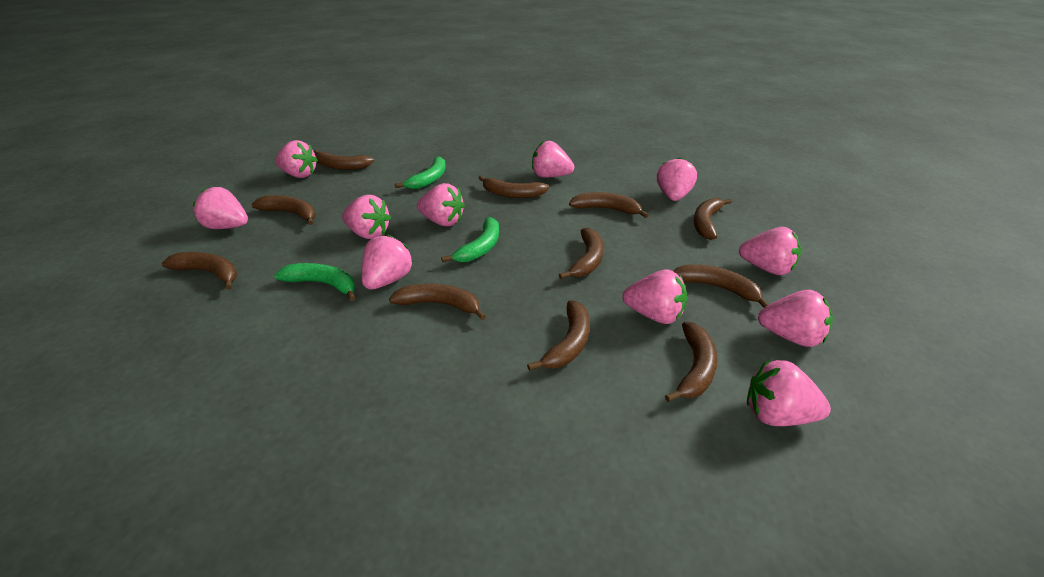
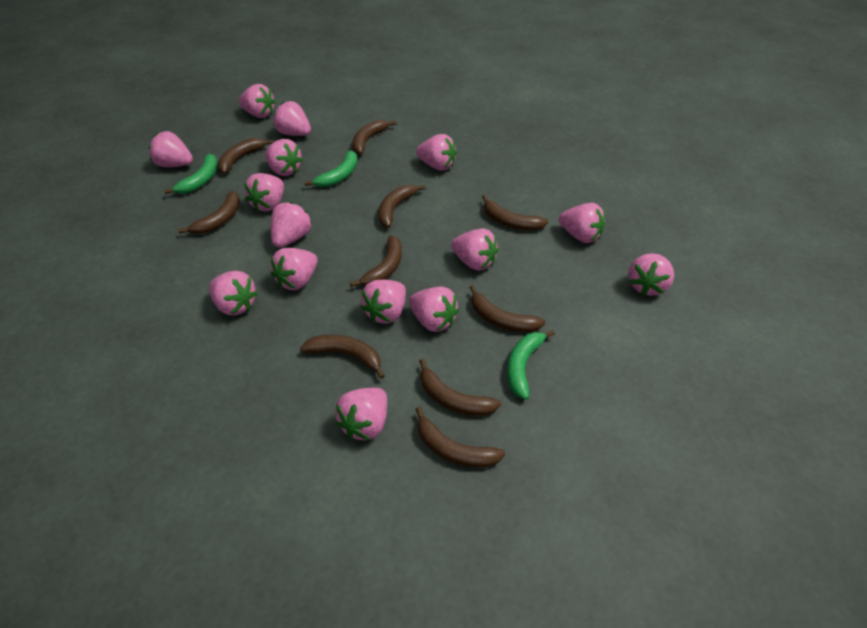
brown banana: 11 -> 10
pink strawberry: 11 -> 15

